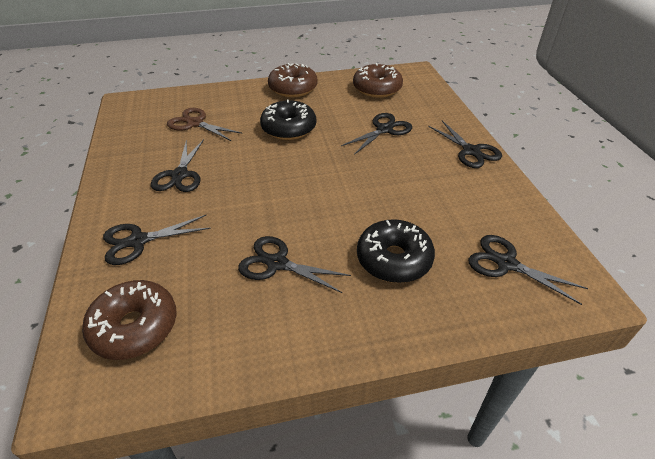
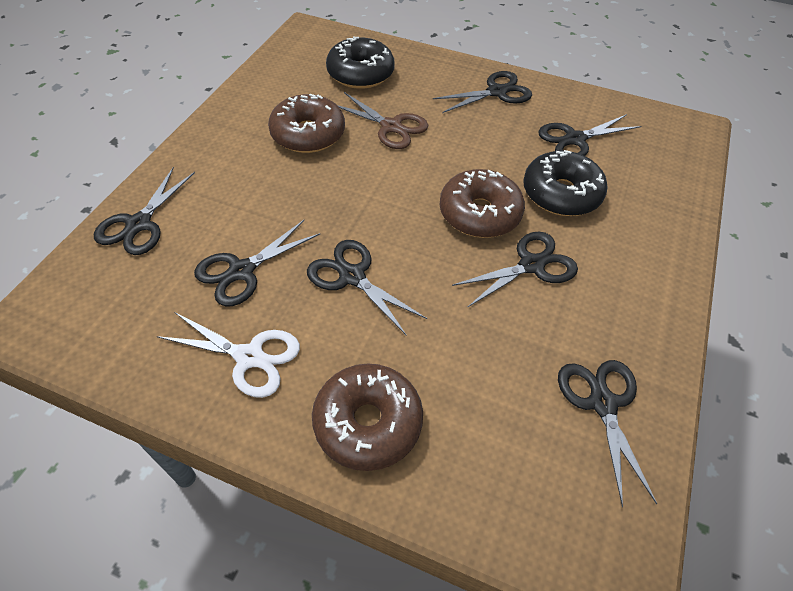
black scissors: 6 -> 7
white scissors: 0 -> 1

